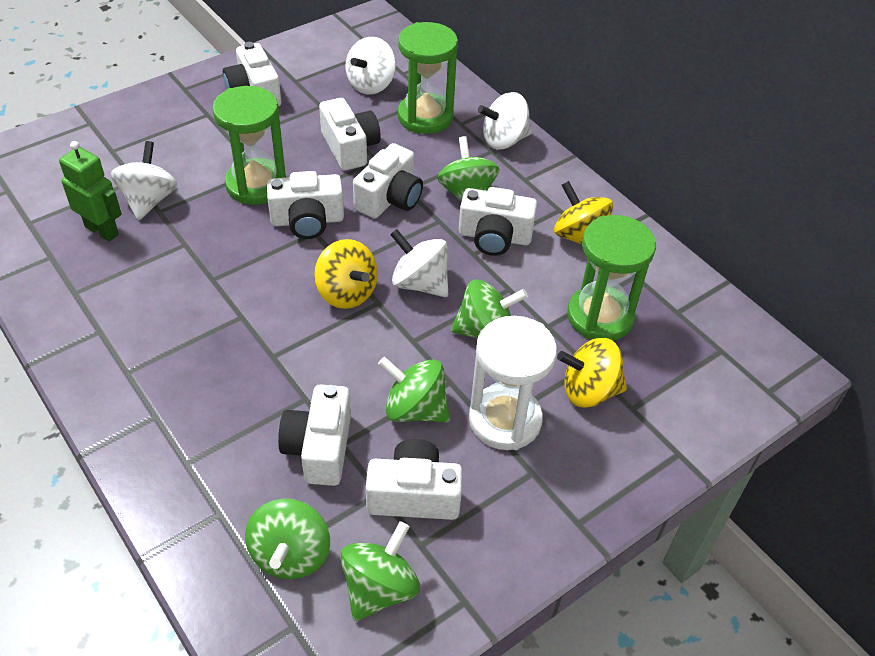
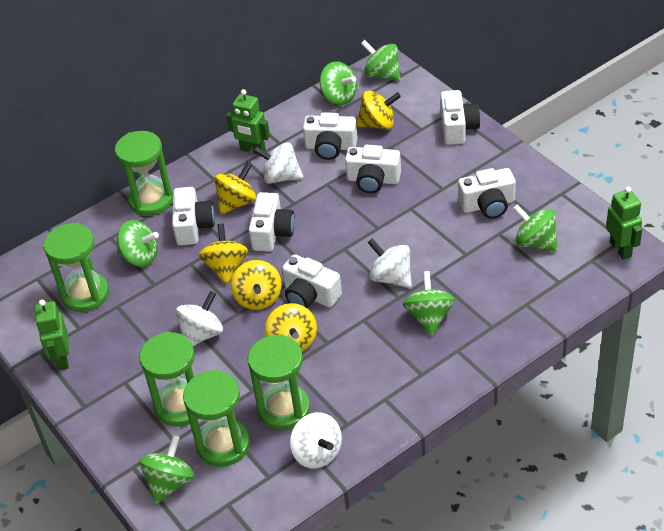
green hourglass: 3 -> 5
green robot: 1 -> 3
green spinning top: 5 -> 6
white hourglass: 1 -> 0
yellow spinning top: 3 -> 5

